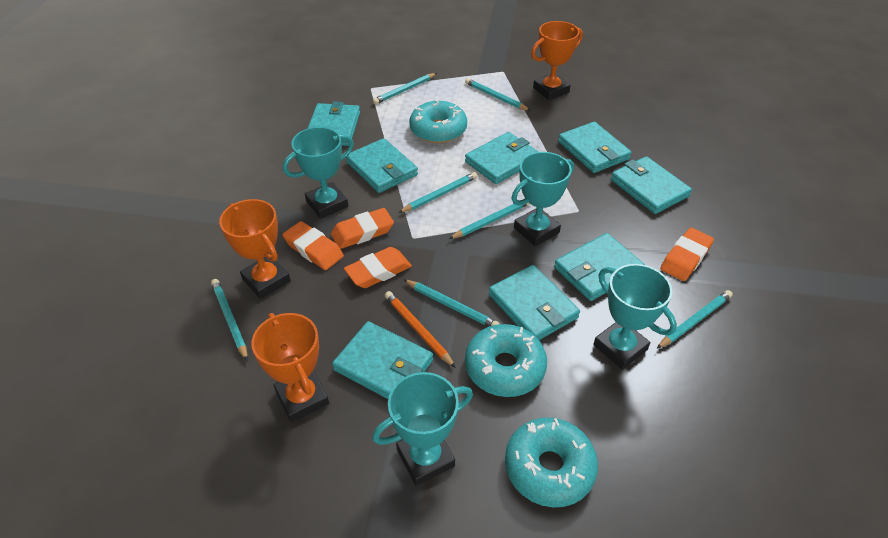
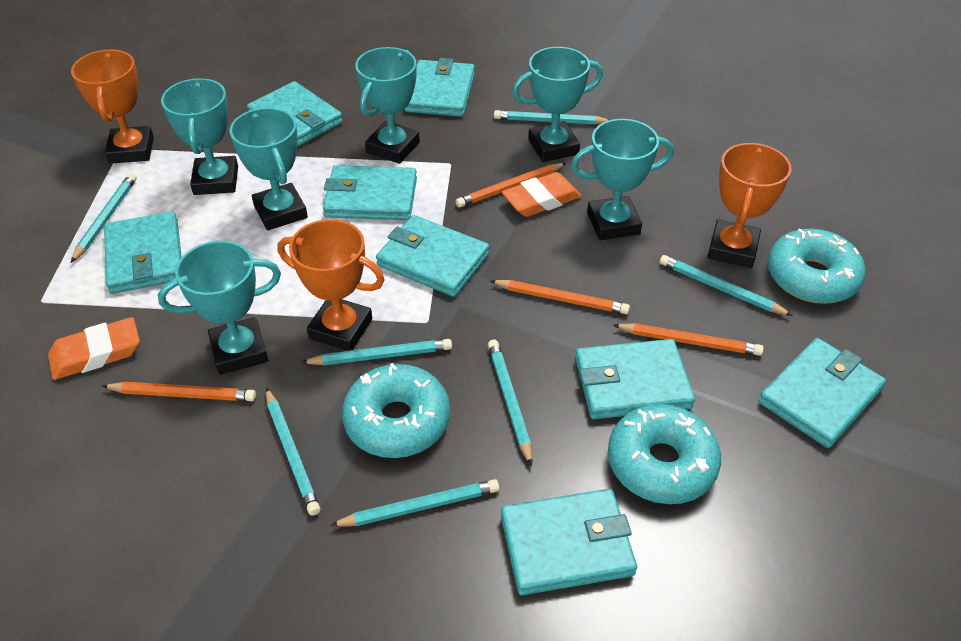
orange eraser: 4 -> 2
orange pencil: 1 -> 4
turquoise trophy: 4 -> 6

